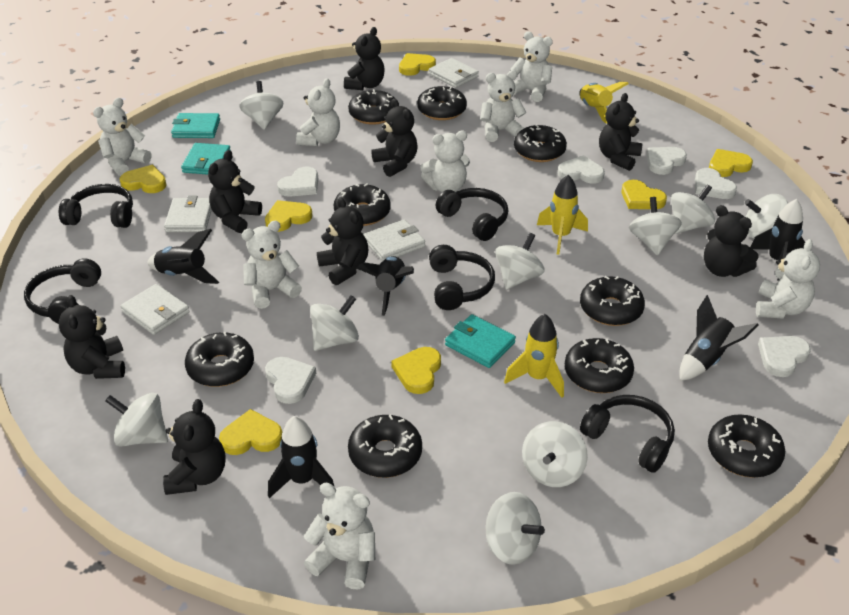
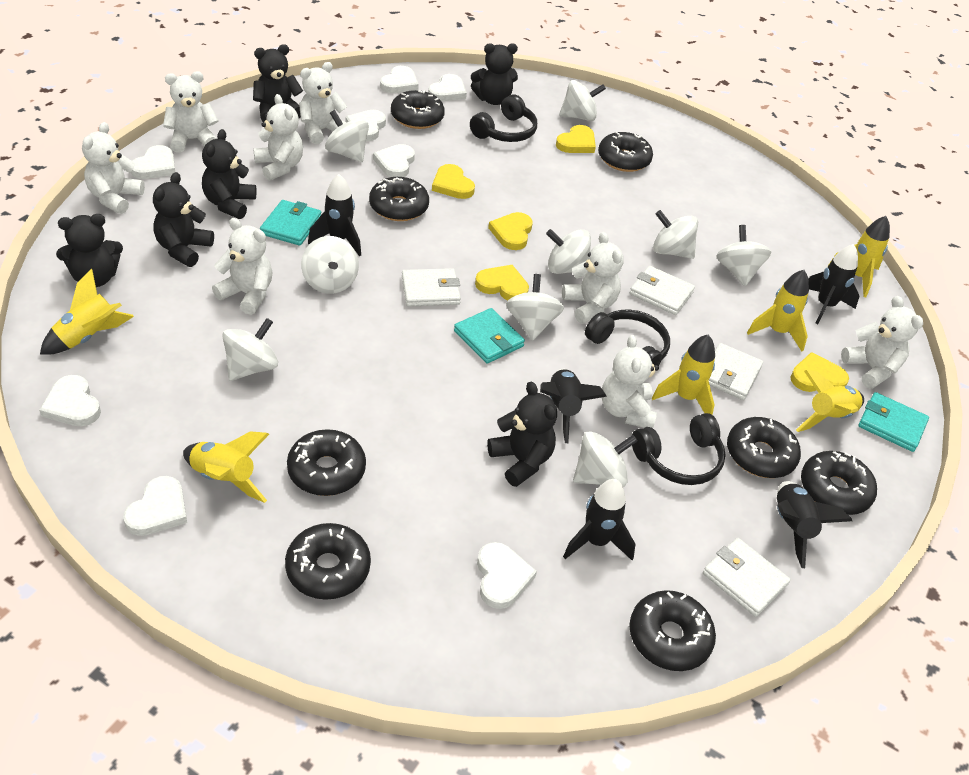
black donut: 9 -> 8
black headphones: 5 -> 3
black teddy bear: 8 -> 6
white heart: 6 -> 8
yellow heart: 7 -> 5
yellow rocket: 3 -> 6

